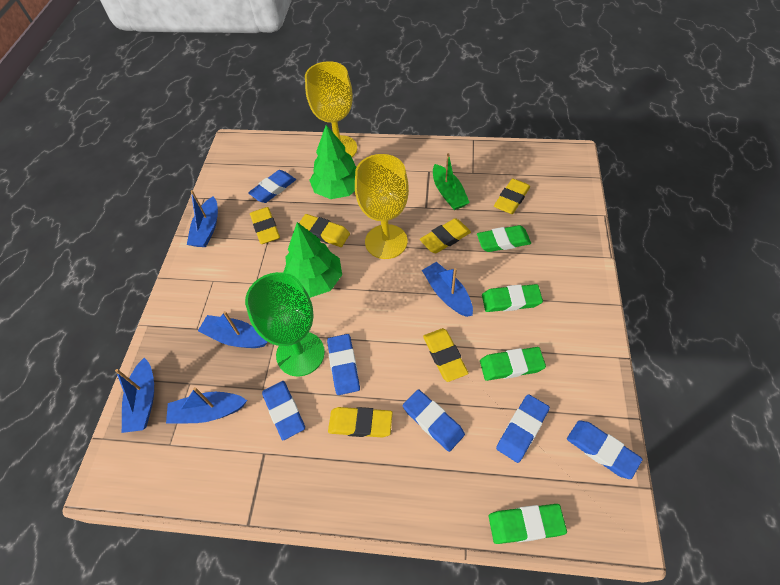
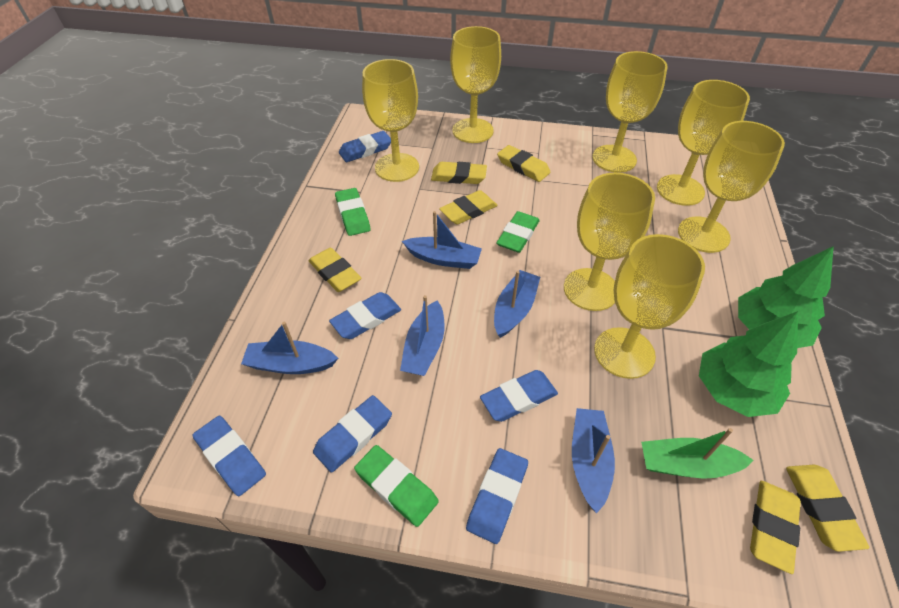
green eraser: 4 -> 3
green goblet: 1 -> 0
yellow goblet: 2 -> 7

